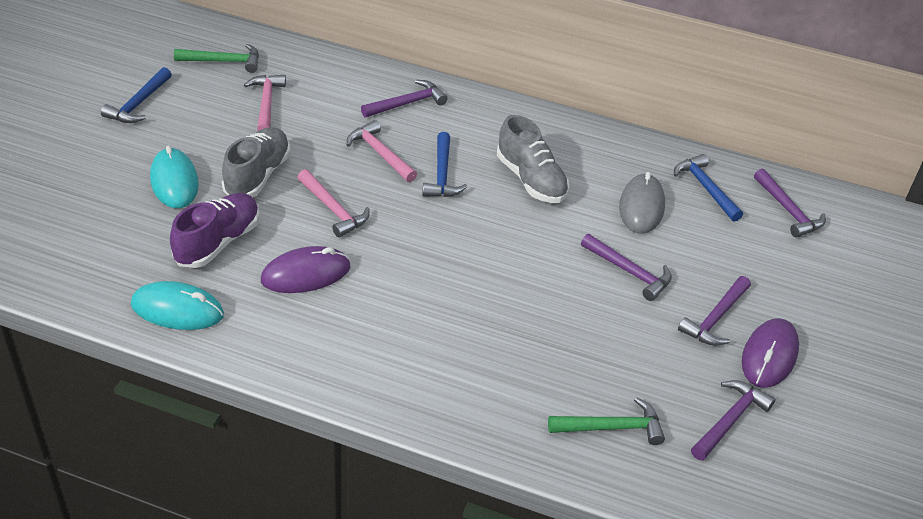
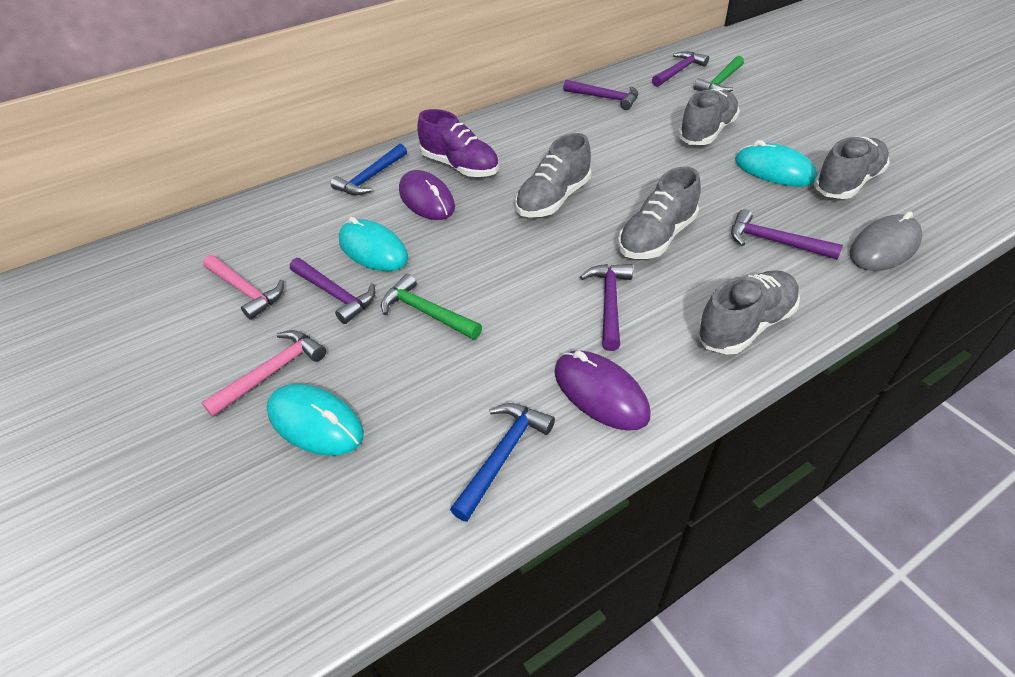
blue hammer: 3 -> 2
grey shoe: 2 -> 5
pink hammer: 3 -> 2
turquoise mouse: 2 -> 3

